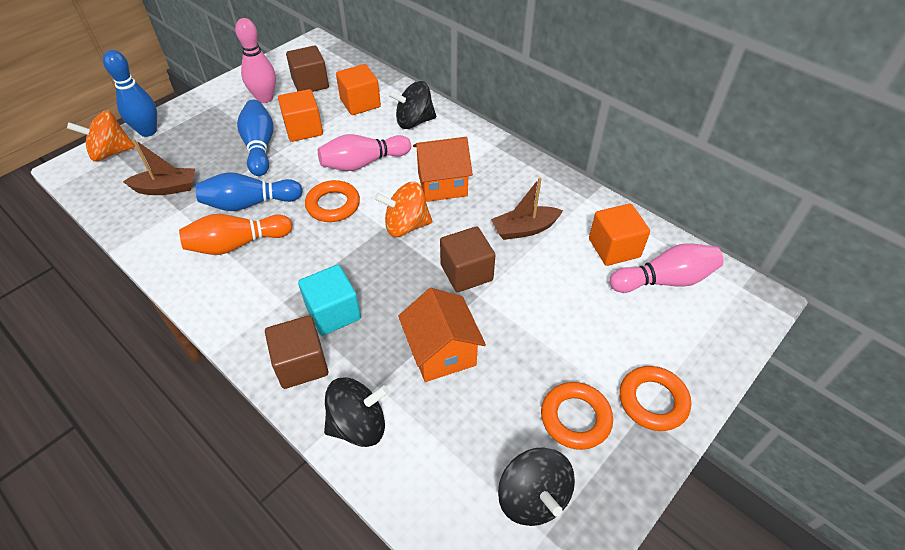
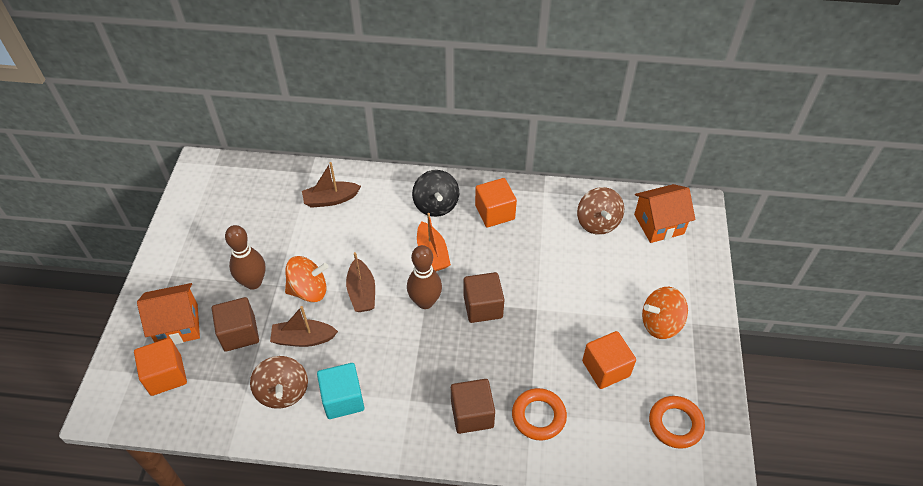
black spinning top: 3 -> 1
blue bowling pin: 3 -> 0
brown boat: 2 -> 3
brown bowling pin: 0 -> 2
brown spinning top: 0 -> 2
orange boat: 0 -> 1
orange bowling pin: 1 -> 0
orange ring: 3 -> 2
pink bowling pin: 3 -> 0

